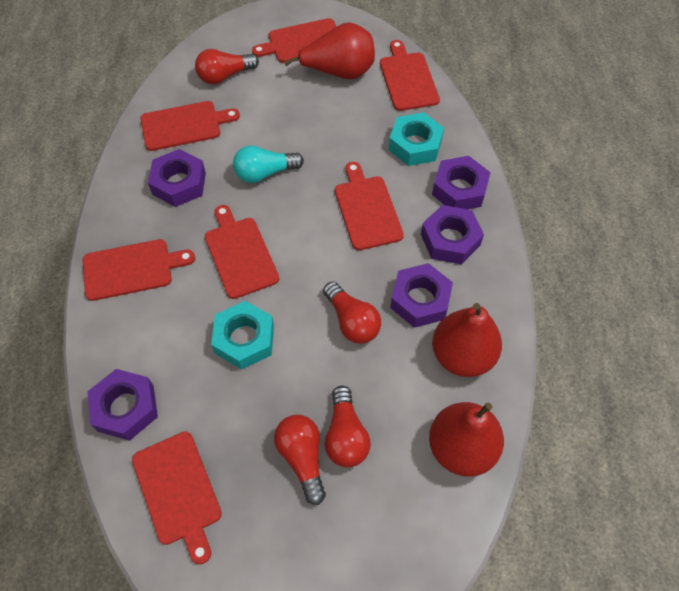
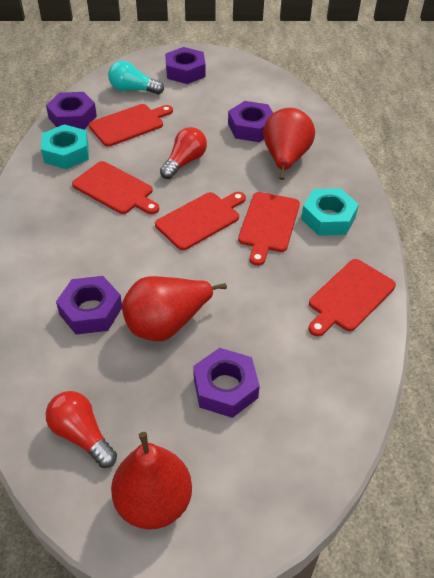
red cutting board: 7 -> 5
red light bulb: 4 -> 2

